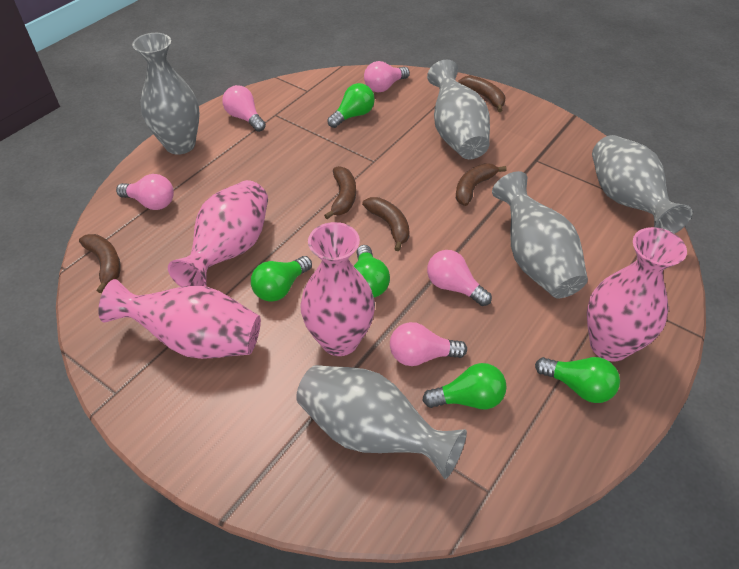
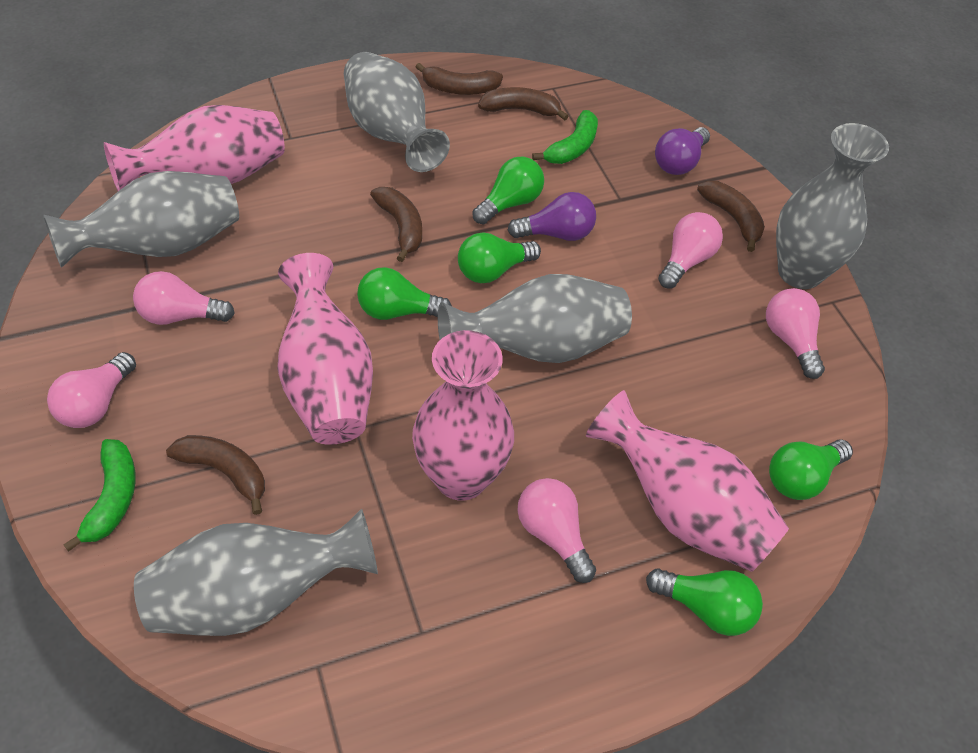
green banana: 0 -> 2
purple light bulb: 0 -> 2

